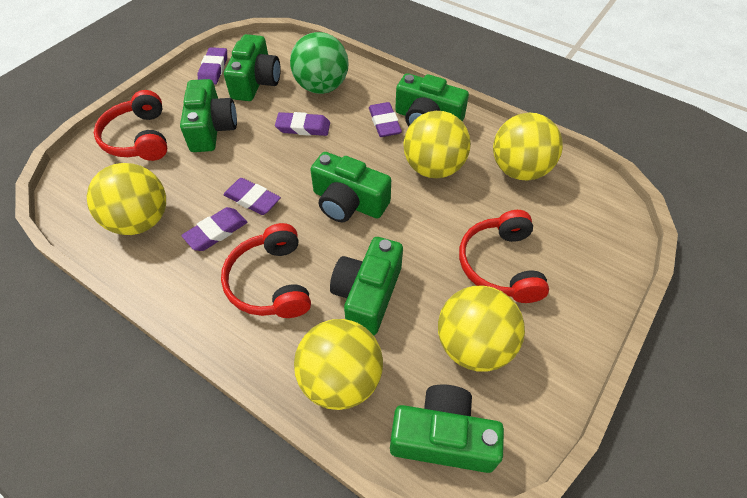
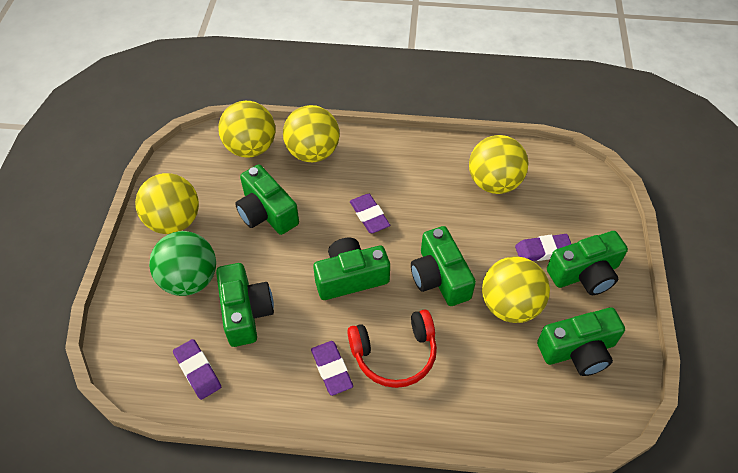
purple eraser: 5 -> 4
red headphones: 3 -> 1

